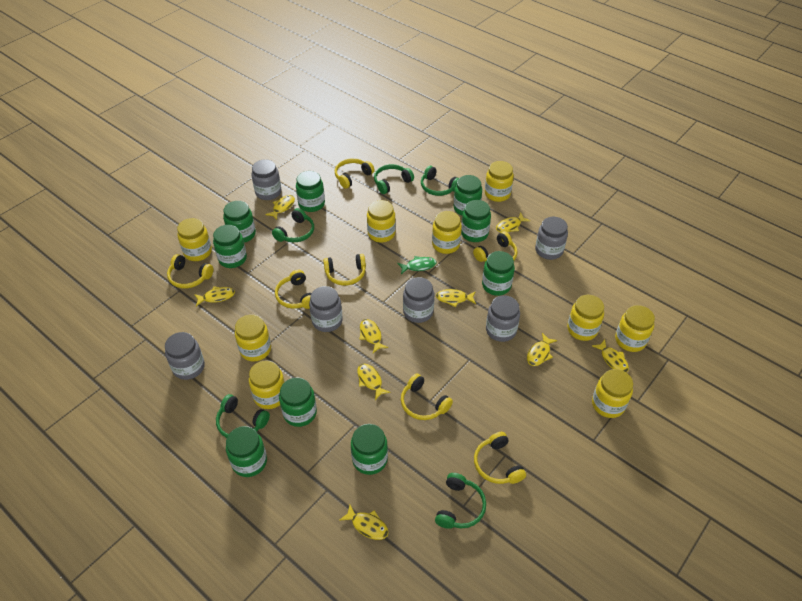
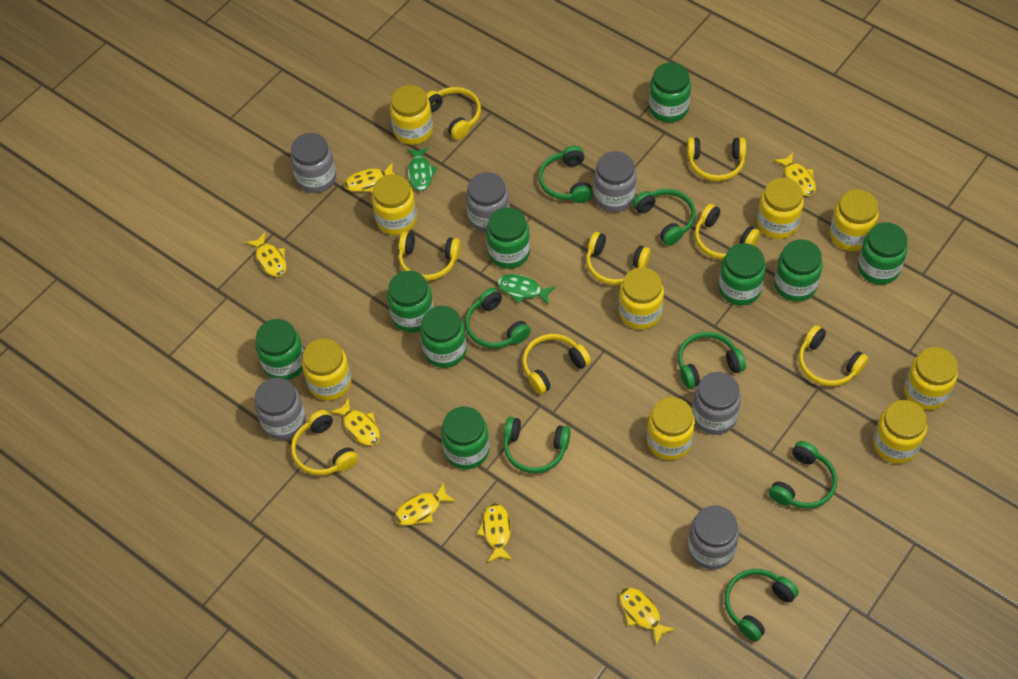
green fish: 1 -> 2
green headphones: 5 -> 7
yellow fish: 9 -> 7
yellow headphones: 7 -> 8

